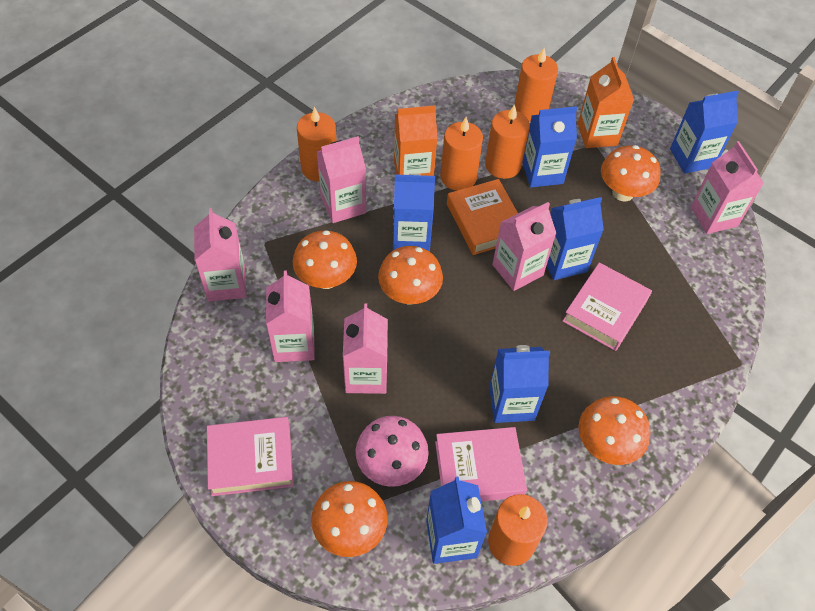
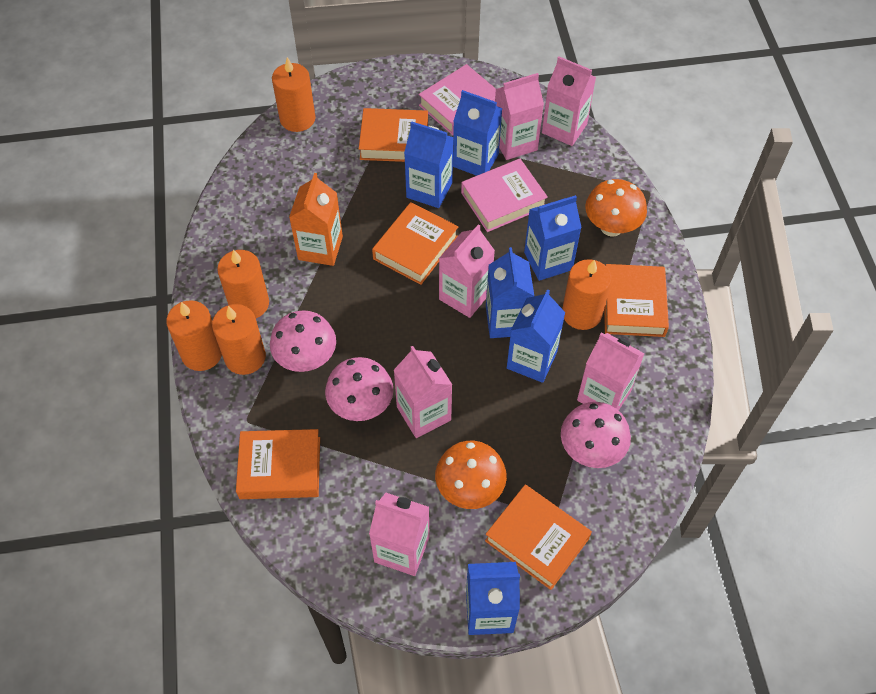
orange book: 1 -> 5
orange carton: 2 -> 1
orange mushroom: 5 -> 2
pink book: 3 -> 2
pink mushroom: 1 -> 3

